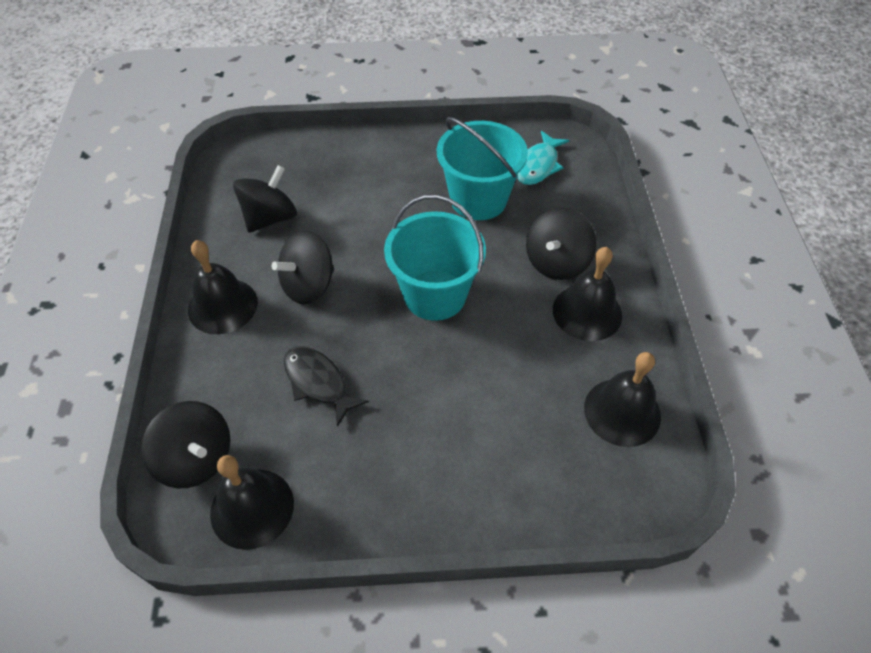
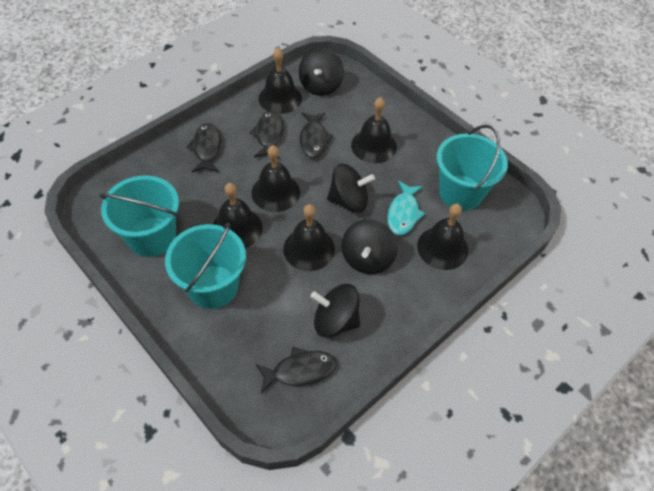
black bell: 4 -> 6
black fish: 1 -> 4
turquoise bucket: 2 -> 3

